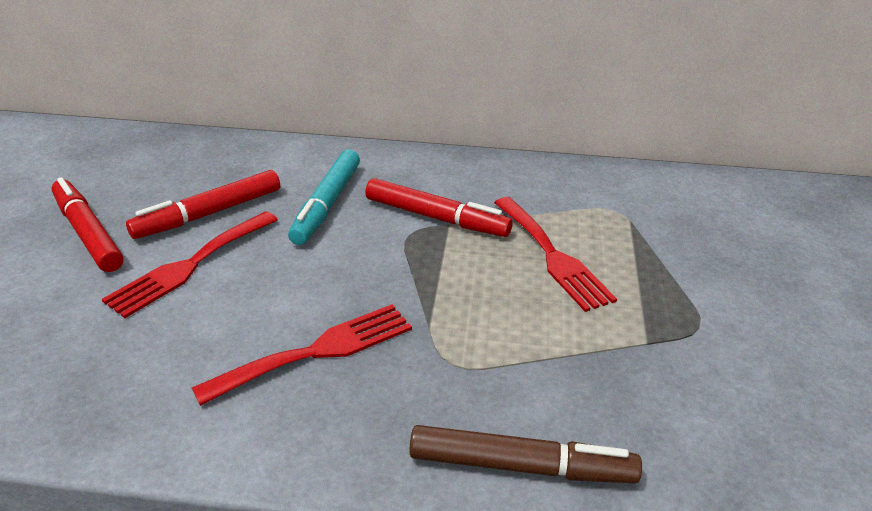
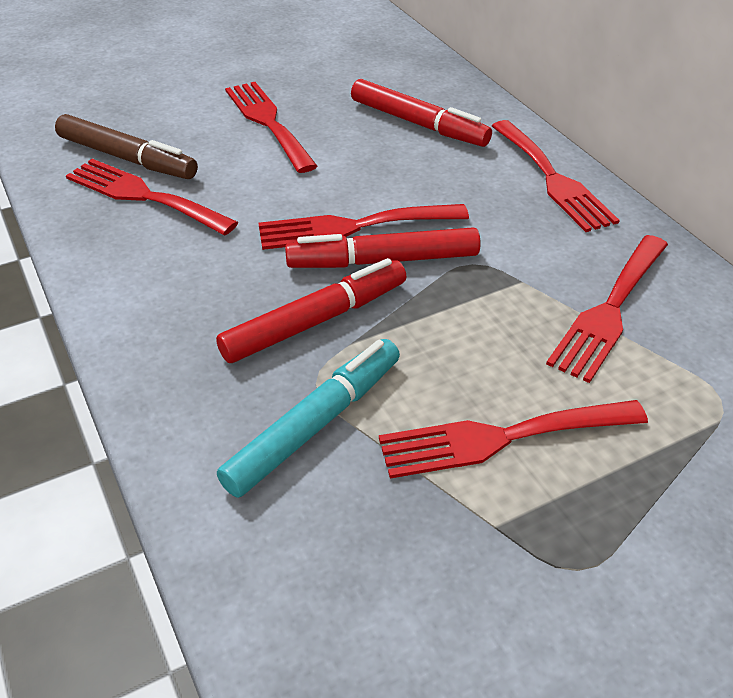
red fork: 3 -> 6

